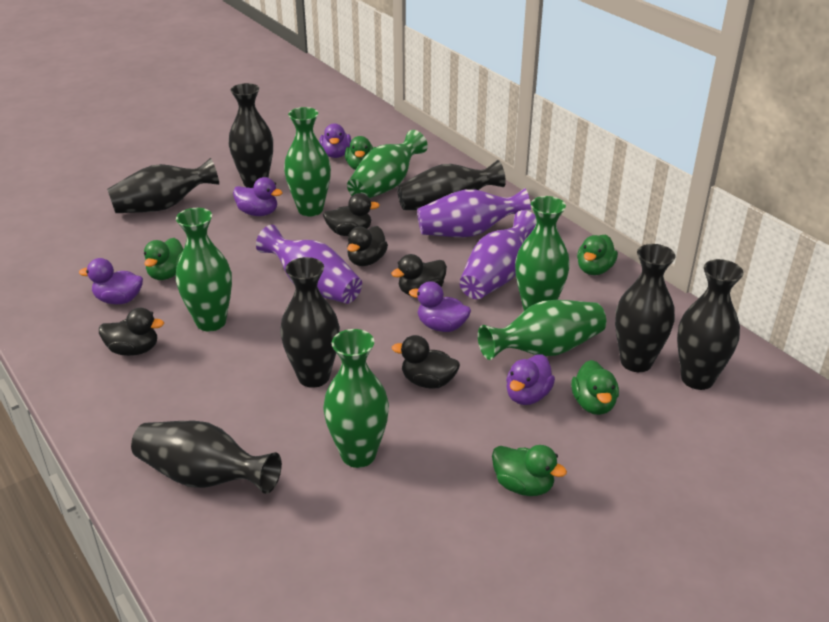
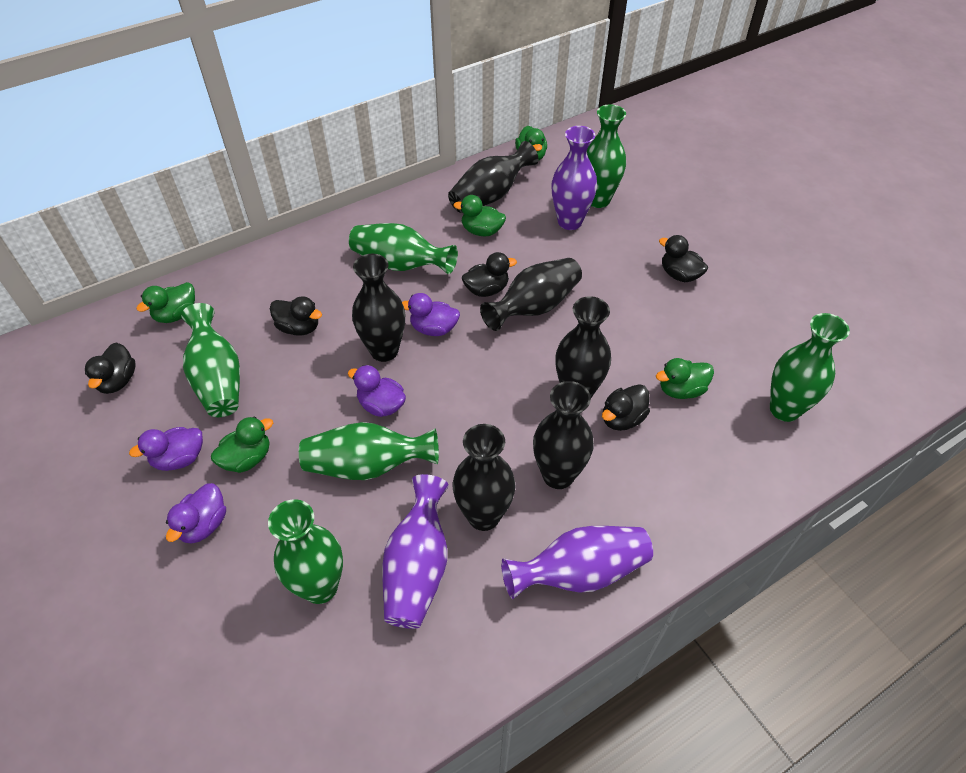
black vase: 7 -> 6
purple duck: 5 -> 4

